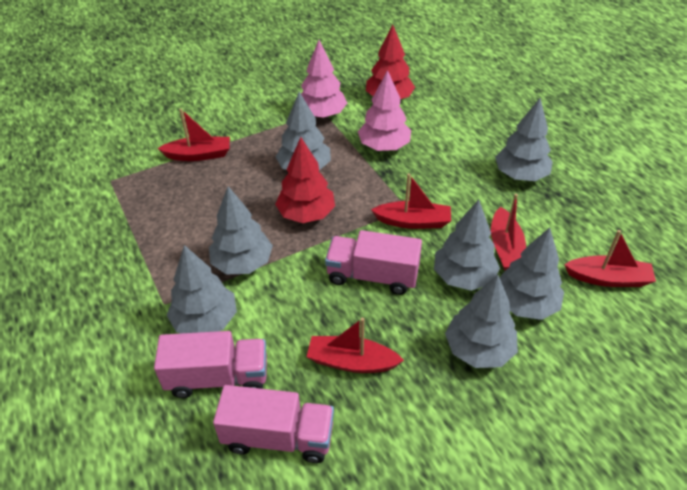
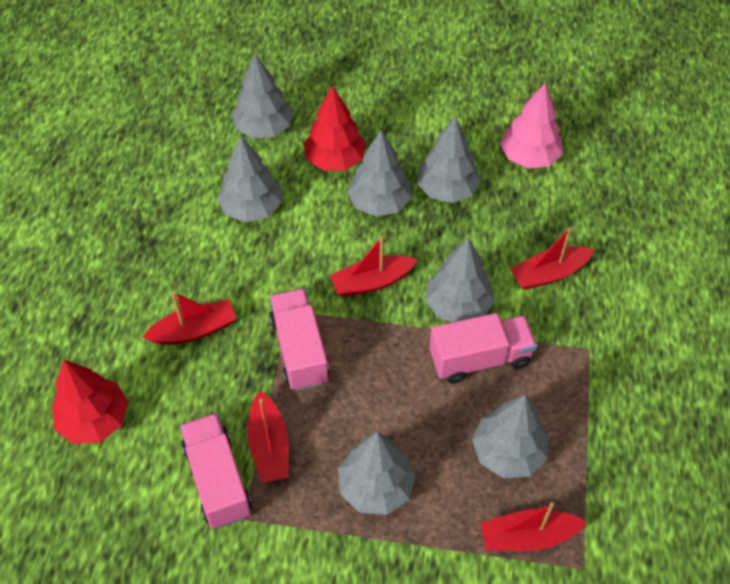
pink tree: 2 -> 1

